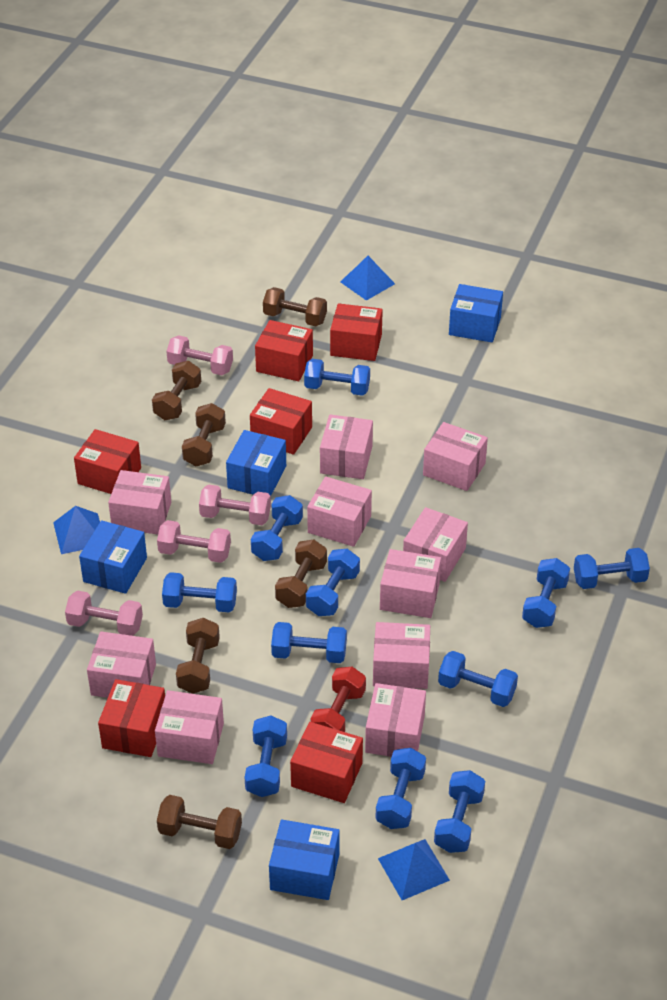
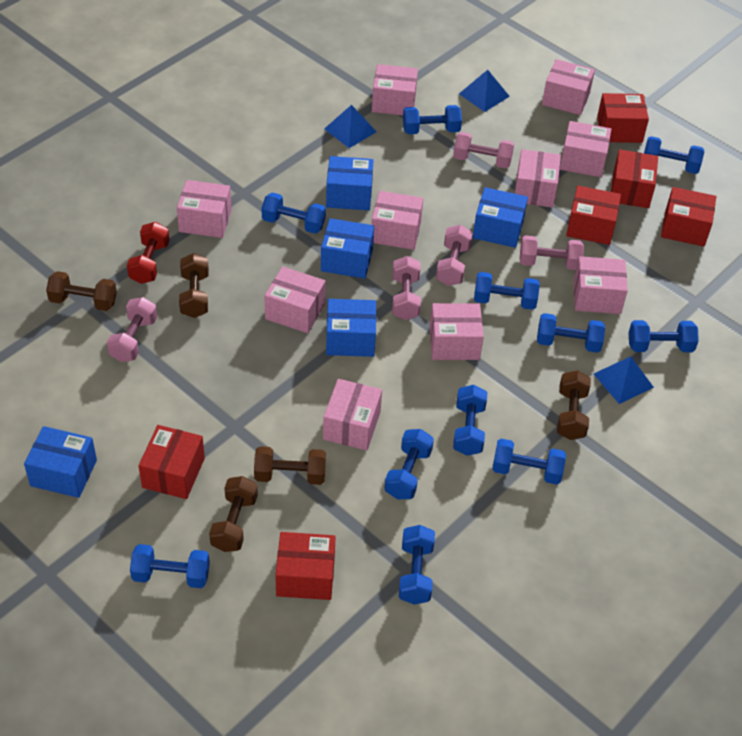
blue box: 4 -> 5
brown dumbbell: 6 -> 5
pink dumbbell: 4 -> 5

